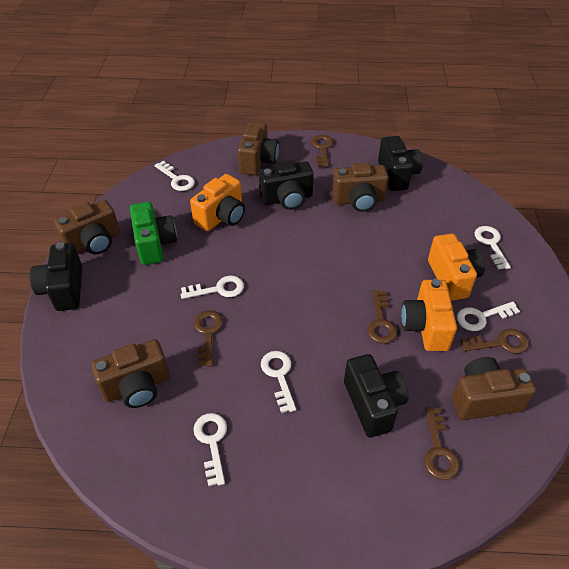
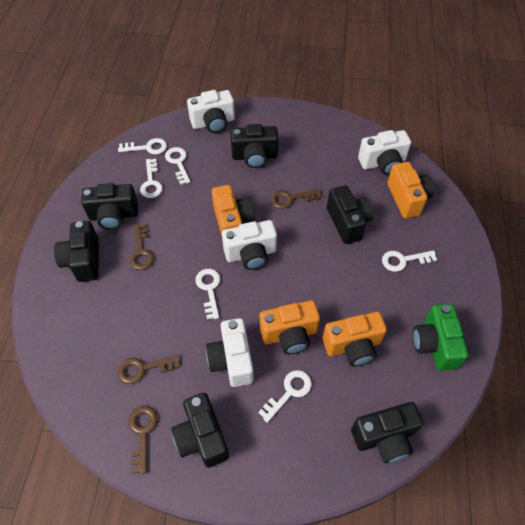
black camera: 4 -> 6
brown camera: 5 -> 0
brown key: 5 -> 4
orange camera: 3 -> 4
white camera: 0 -> 4

